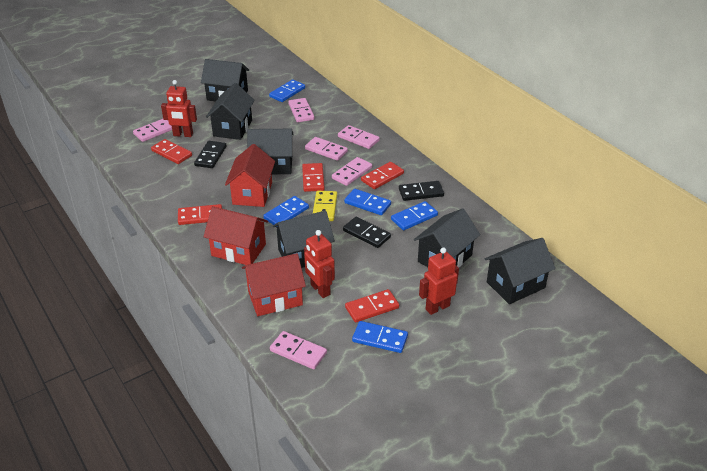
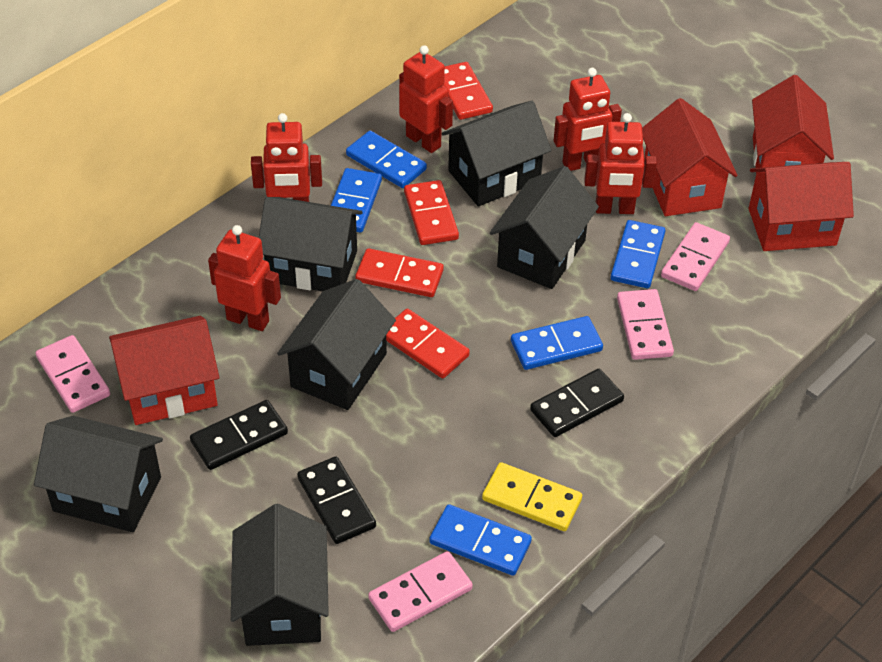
pink domino: 6 -> 4
red domino: 5 -> 4
red house: 3 -> 4
red robot: 3 -> 5

